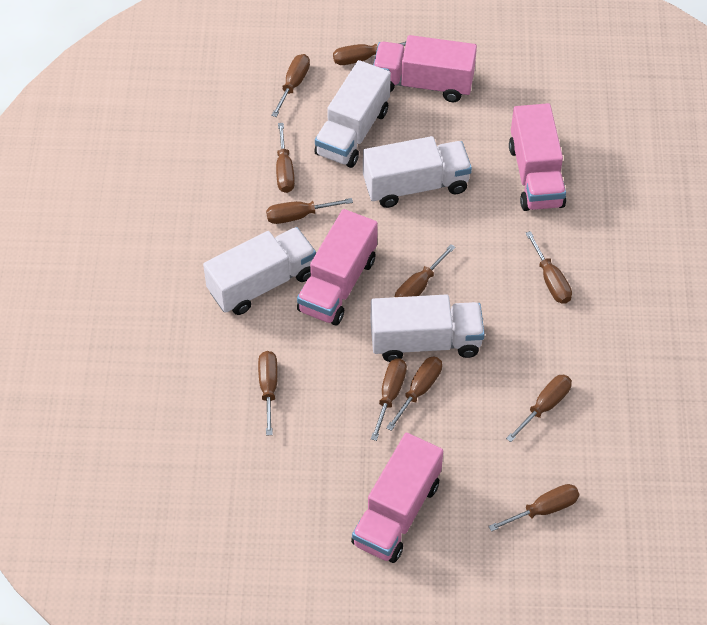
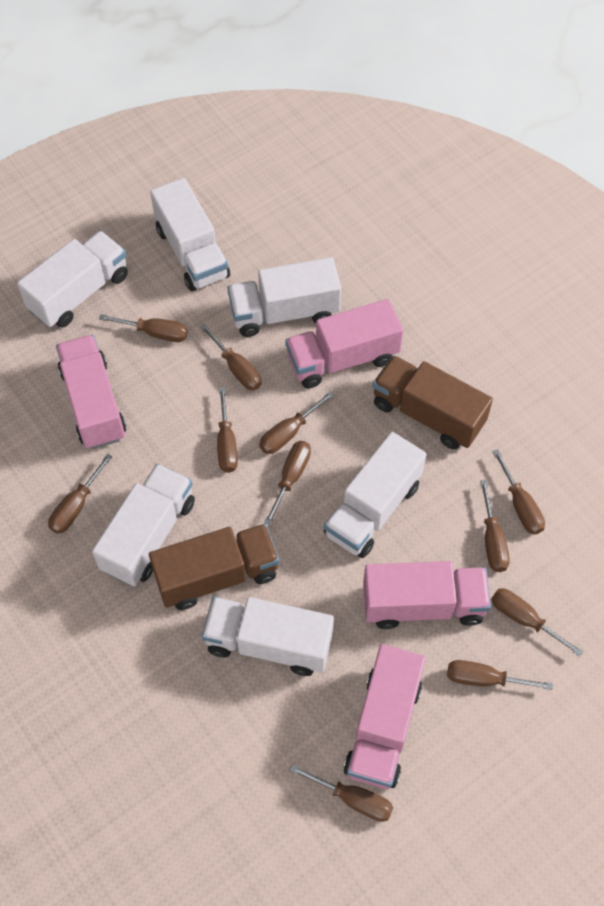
brown truck: 0 -> 2
white truck: 4 -> 6

